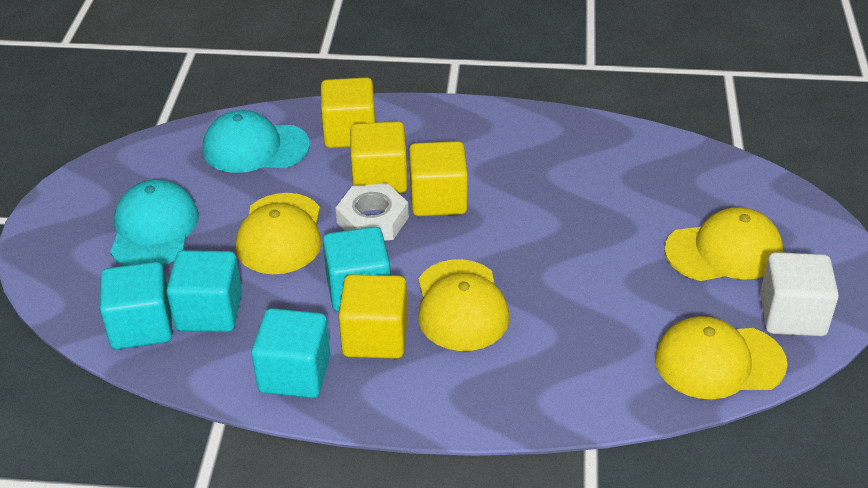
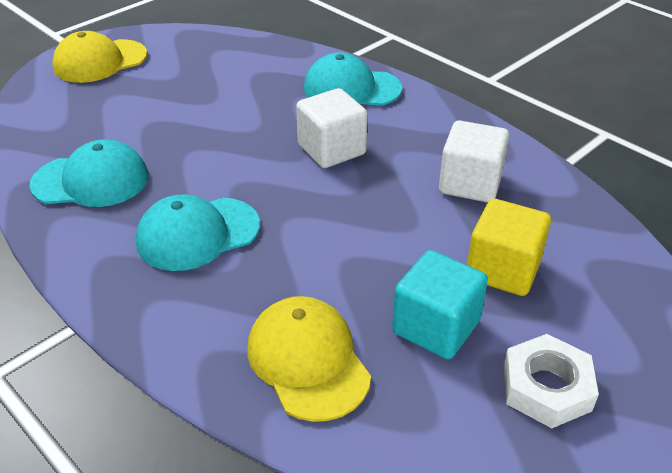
turquoise cap: 2 -> 3
turquoise cube: 4 -> 1
white cube: 1 -> 2
yellow cap: 4 -> 2
yellow cube: 4 -> 1

